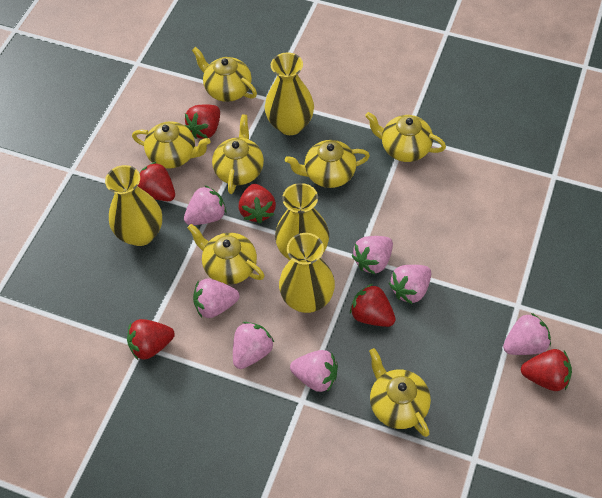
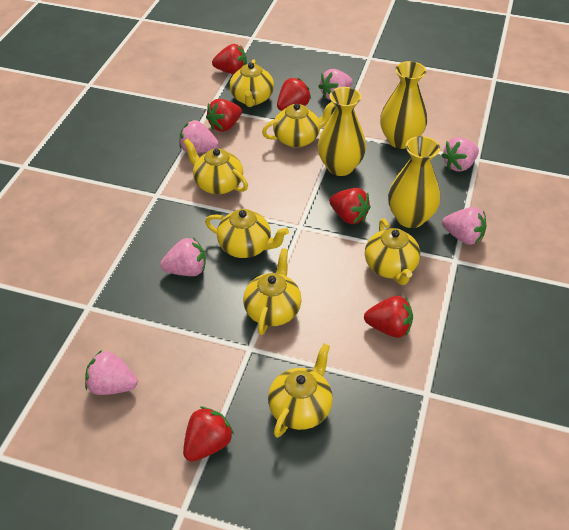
pink strawberry: 7 -> 6
yellow vase: 4 -> 3

